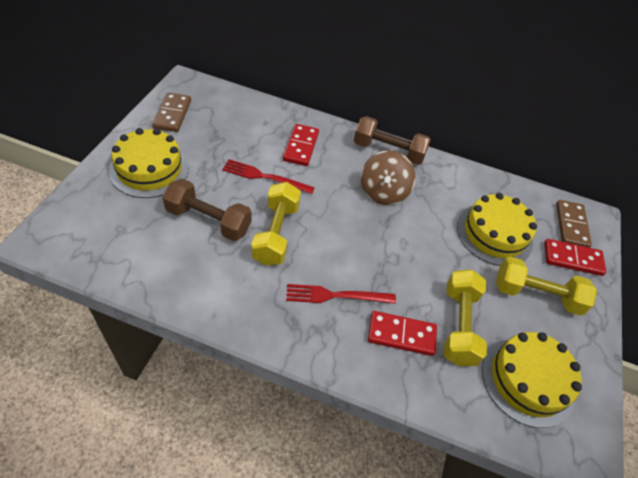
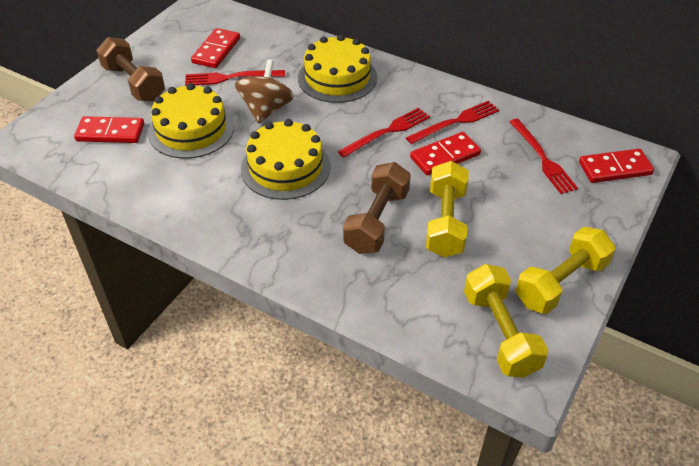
brown domino: 2 -> 0
red domino: 3 -> 4
red fork: 2 -> 4

